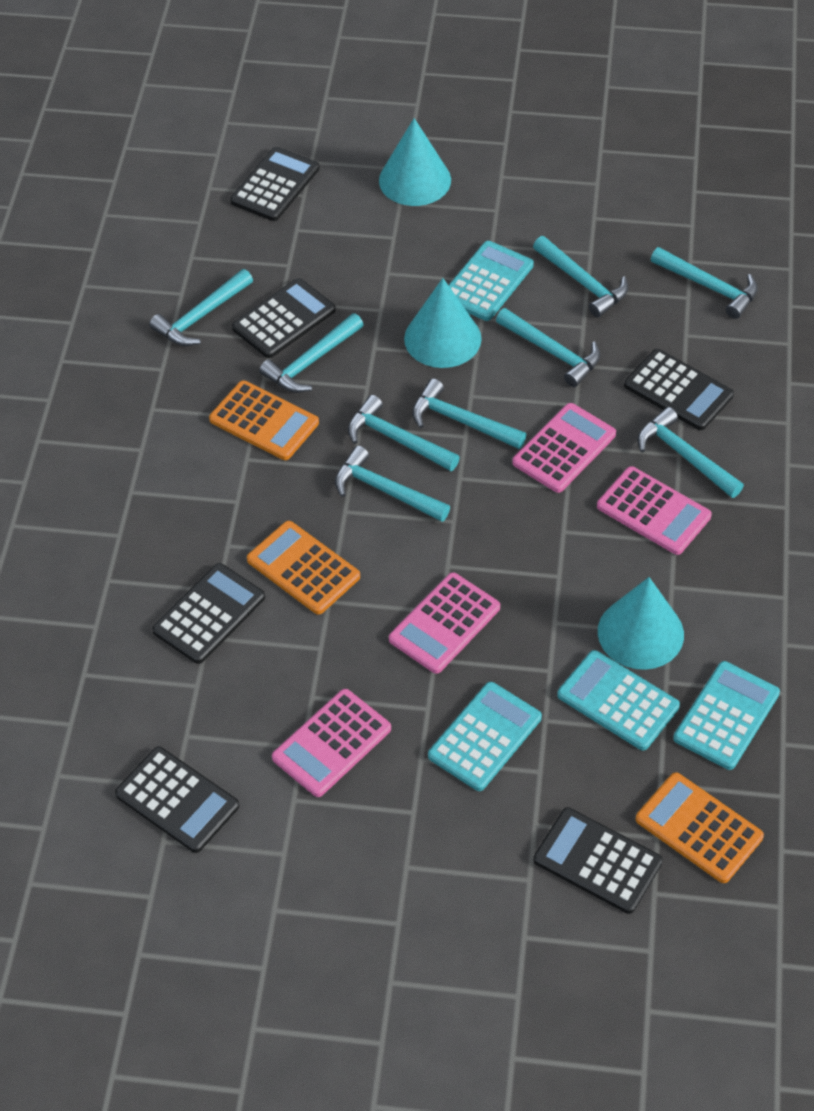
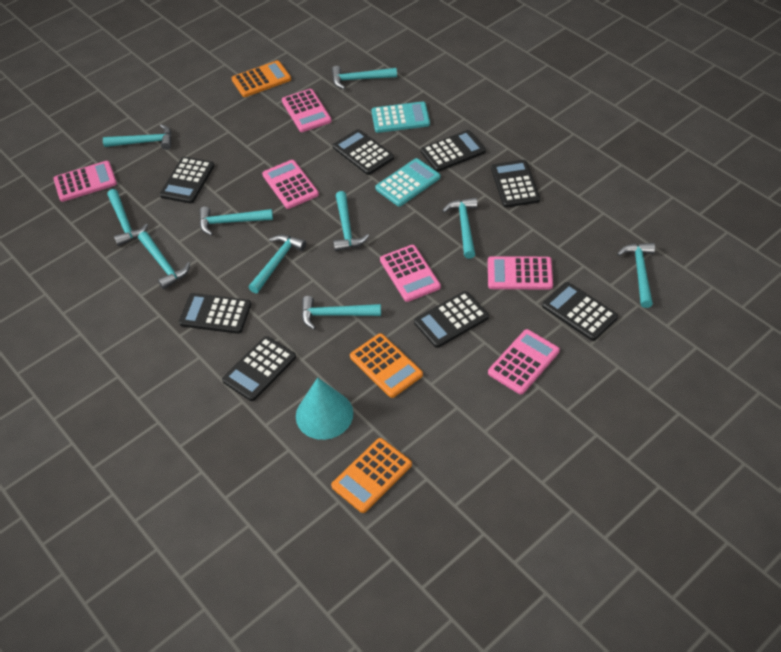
black calculator: 6 -> 8
pink calculator: 4 -> 6
turquoise calculator: 4 -> 2
turquoise cone: 3 -> 1
turquoise hammer: 9 -> 10

